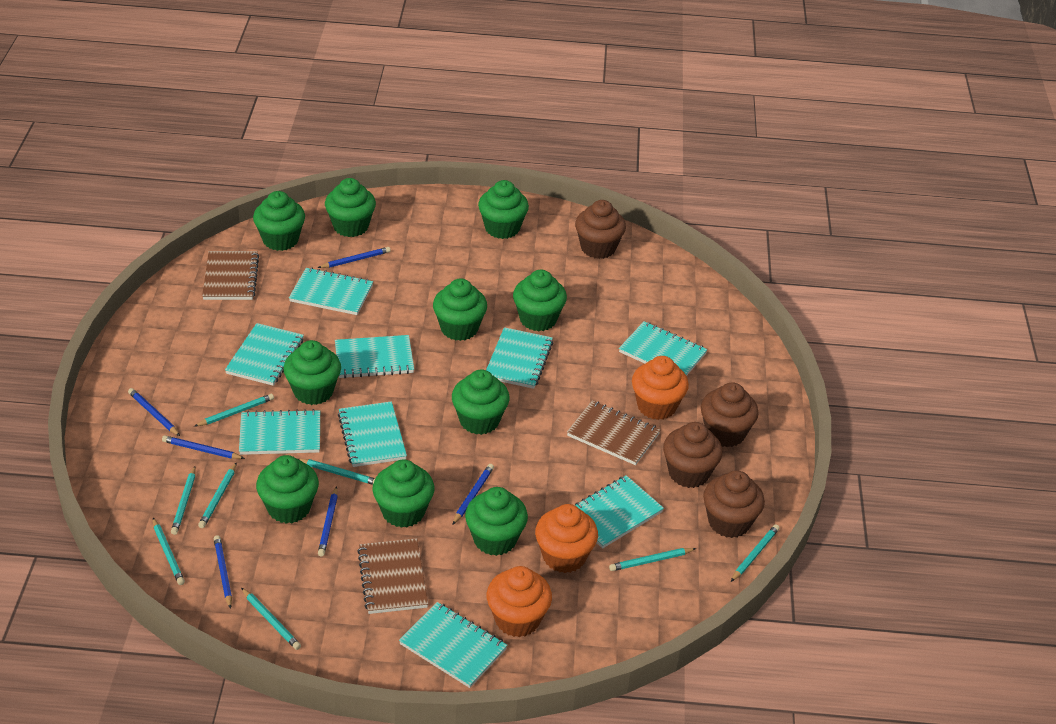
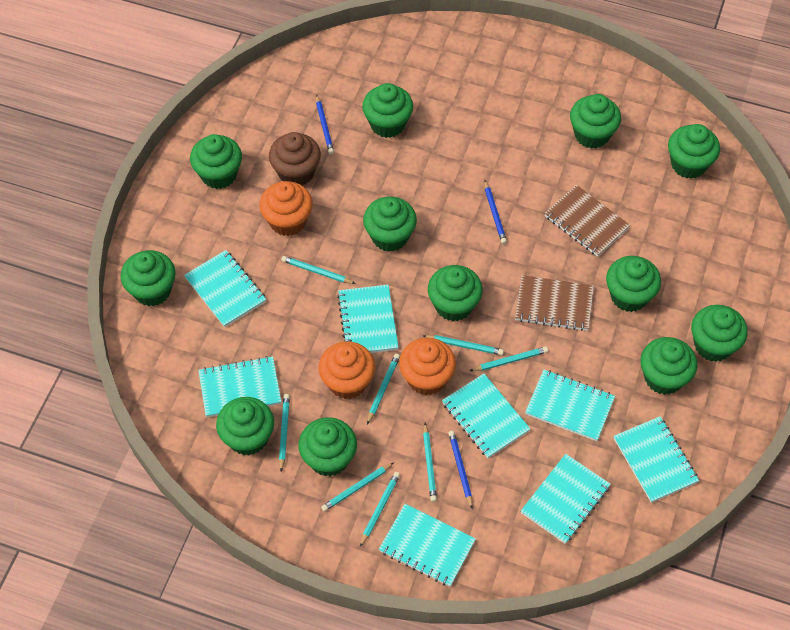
blue pencil: 6 -> 3
brown cupcake: 4 -> 1
brown notebook: 3 -> 2
green cupcake: 10 -> 12
turquoise notebook: 9 -> 8

